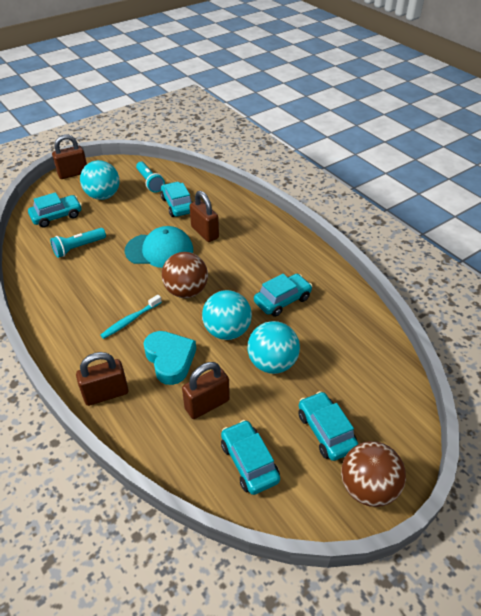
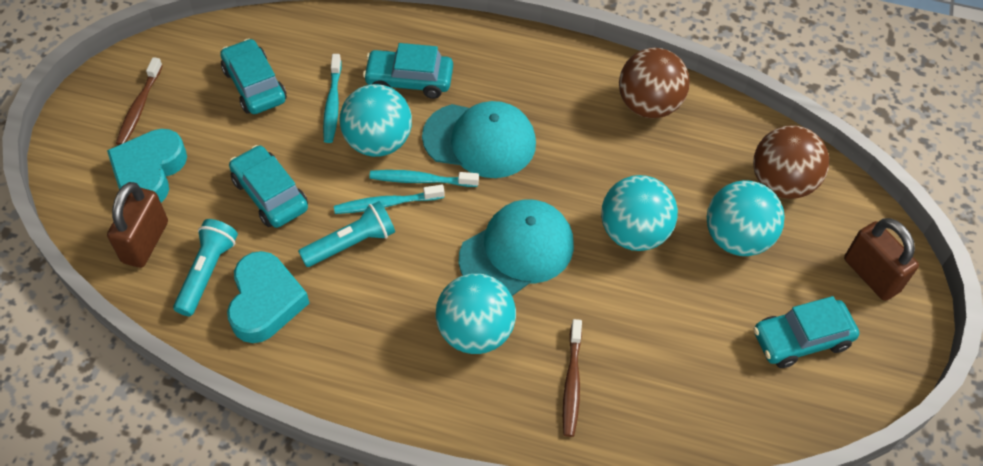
brown padlock: 4 -> 2
brown toothbrush: 0 -> 2
turquoise ball: 3 -> 4
turquoise cap: 1 -> 2
turquoise car: 5 -> 4
turquoise heart: 1 -> 2
turquoise toothbrush: 1 -> 3

